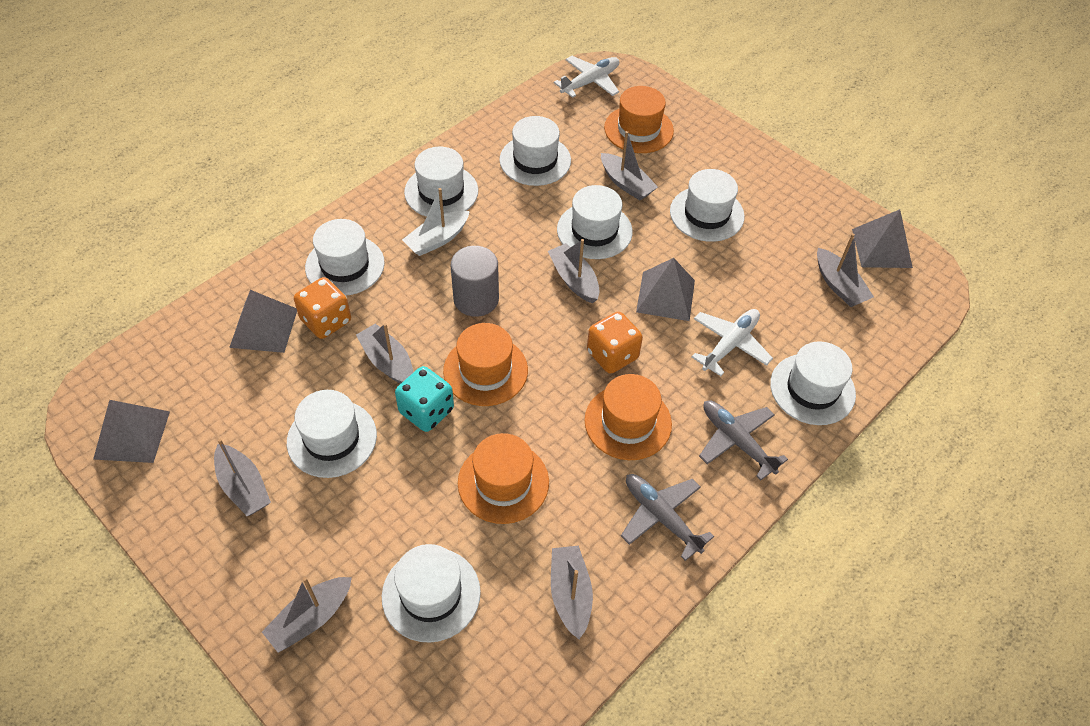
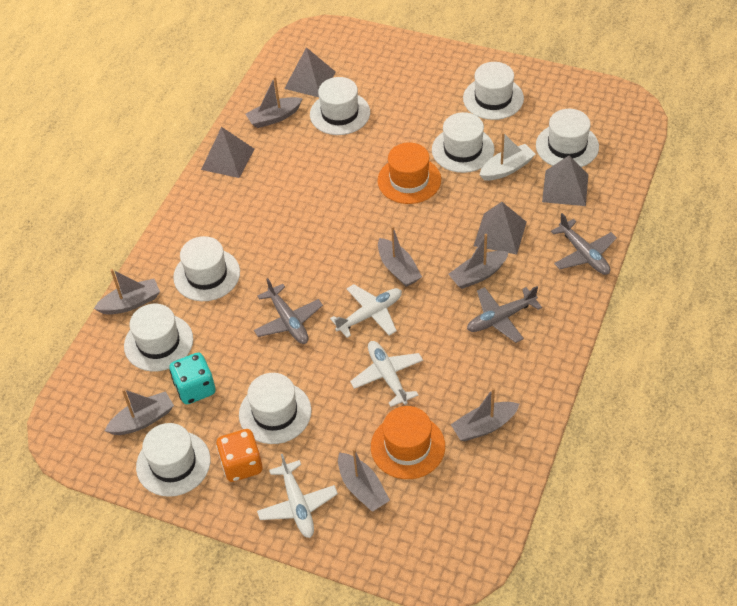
grey cylinder: 1 -> 0
grey plane: 2 -> 3
orange dice: 2 -> 1
orange hat: 4 -> 2
white plane: 2 -> 3

